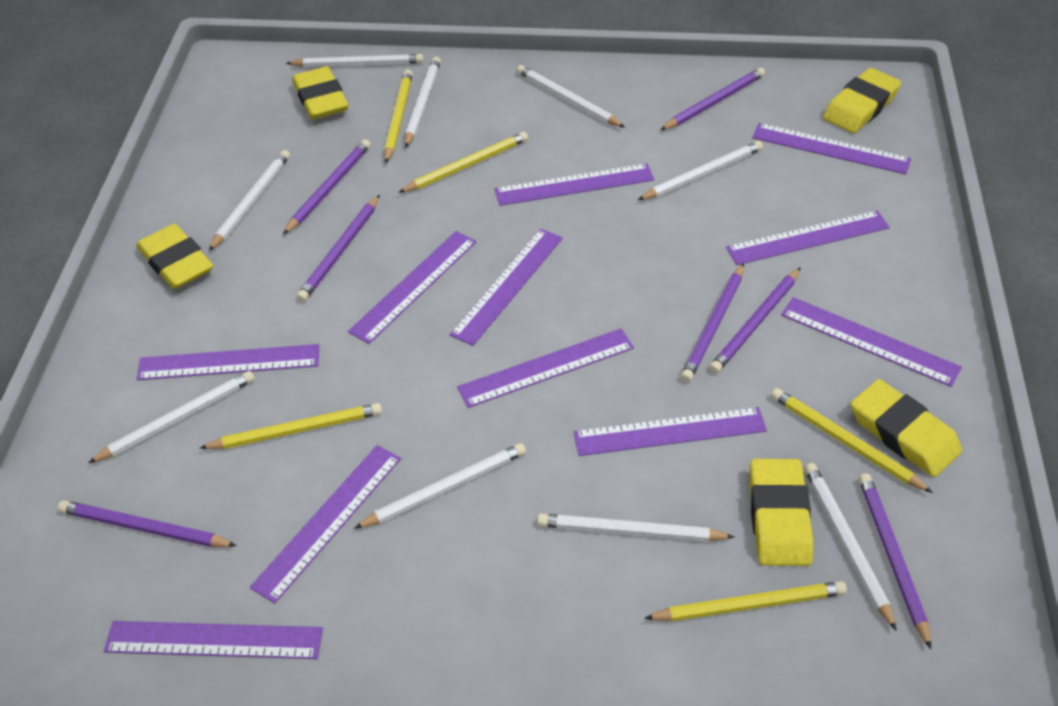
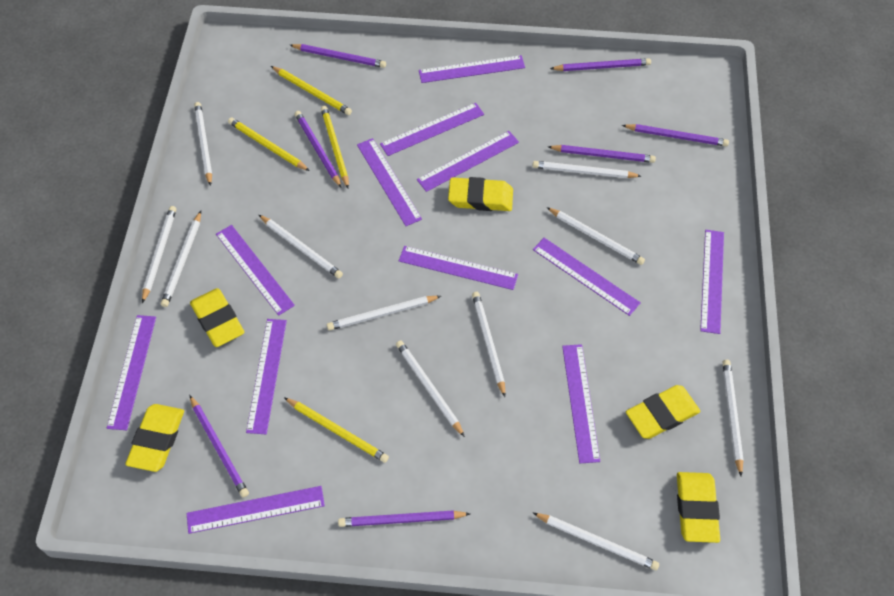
purple ruler: 11 -> 12
white pencil: 9 -> 11
yellow pencil: 5 -> 4

